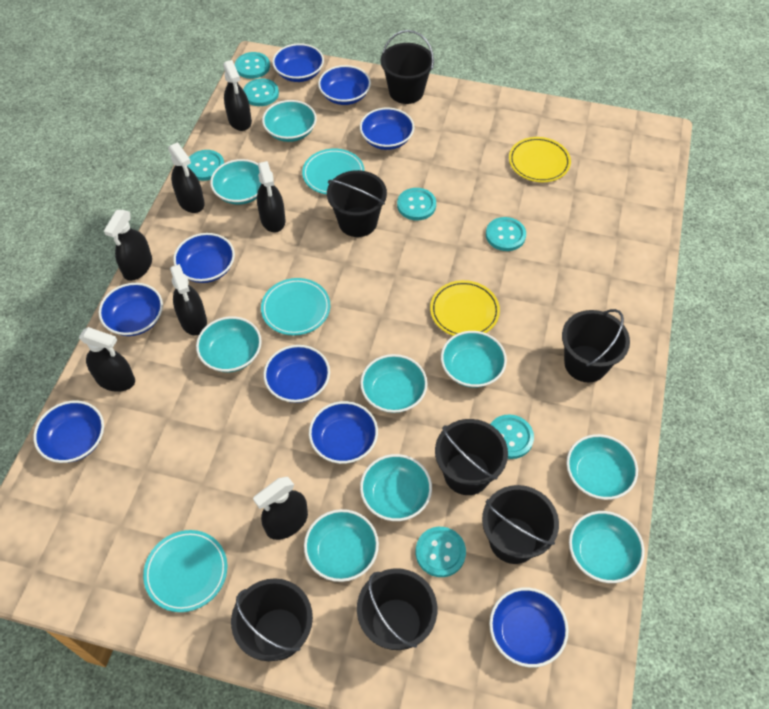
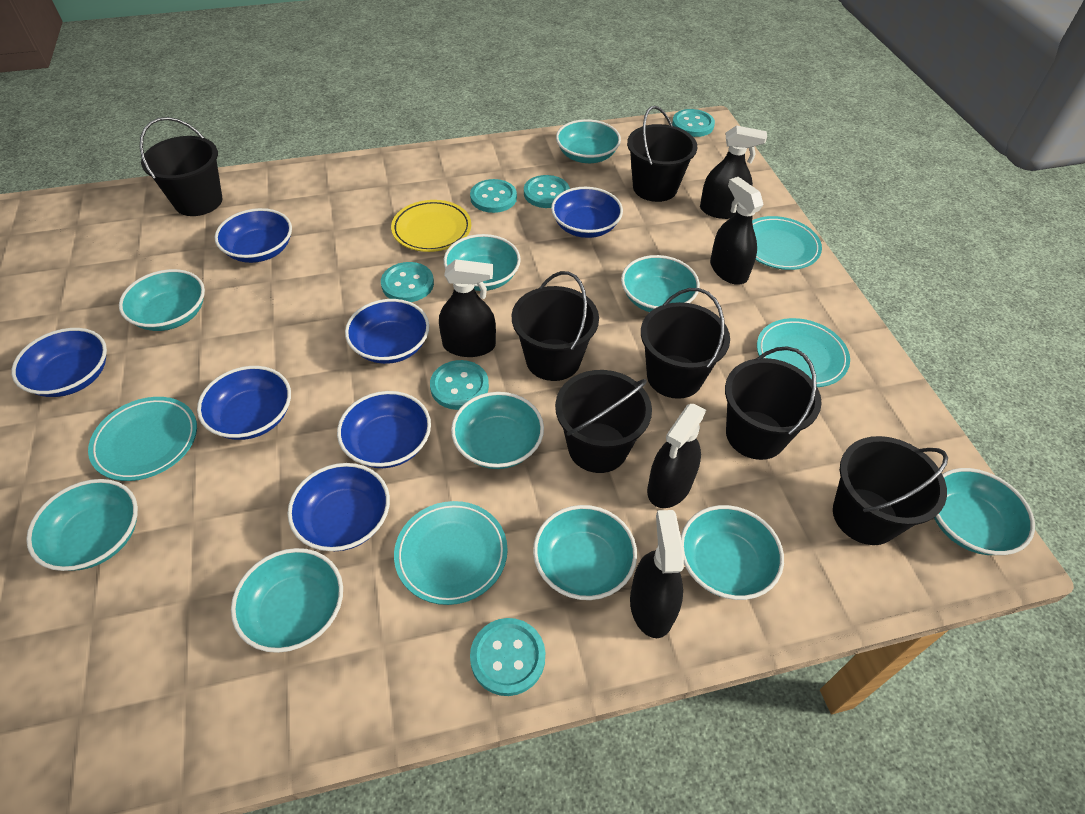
black spray bottle: 7 -> 5
blue bowl: 9 -> 7
turquoise bowl: 9 -> 10
turquoise button: 7 -> 6
turquoise plate: 3 -> 4
yellow plate: 2 -> 1

